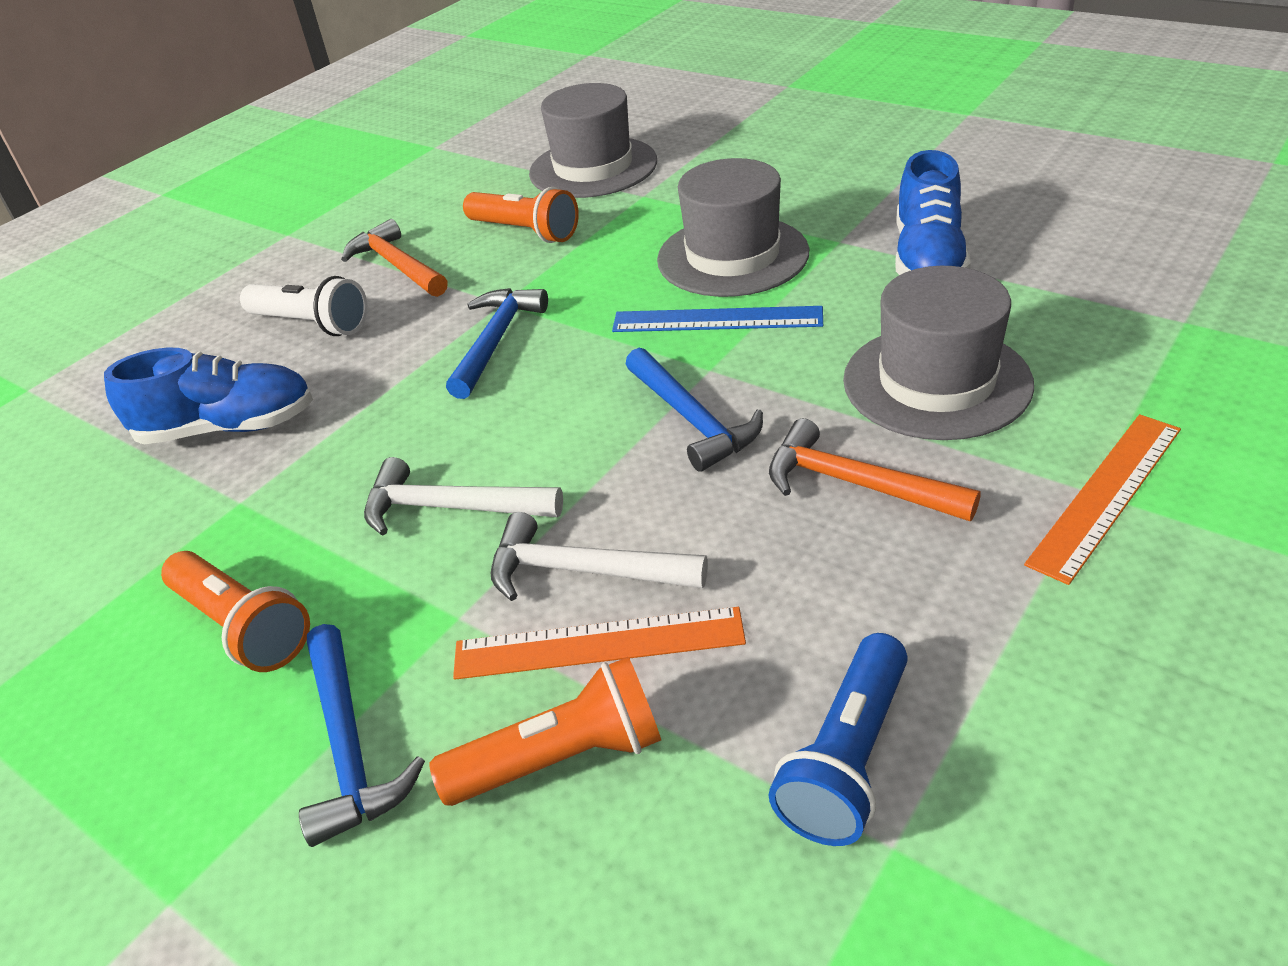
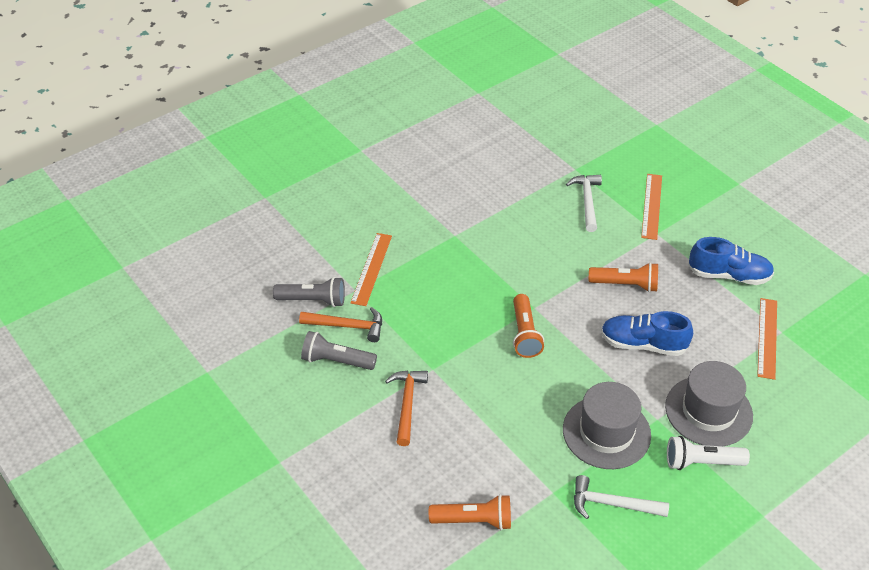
blue flashlight: 1 -> 0
blue hammer: 3 -> 0
blue ruler: 1 -> 0
grey flashlight: 0 -> 2
grey hat: 3 -> 2
orange ruler: 2 -> 3

